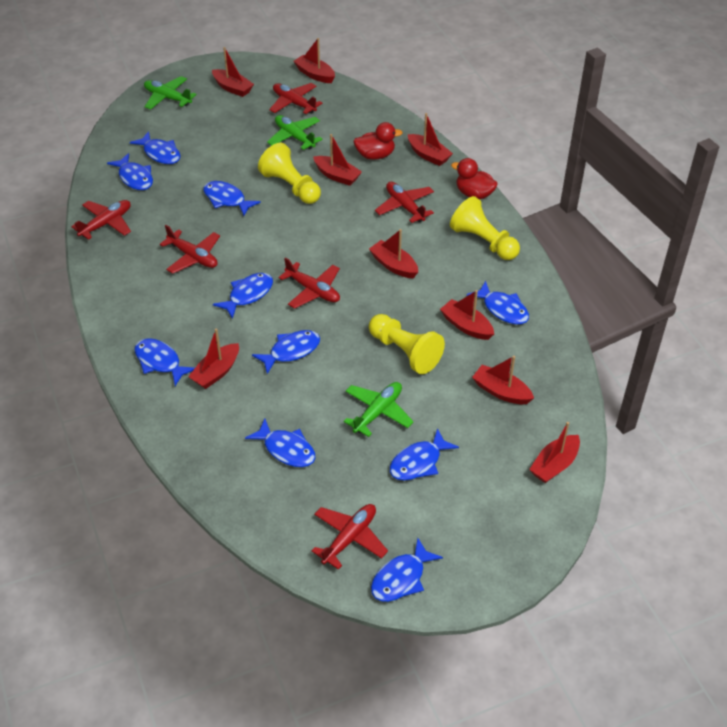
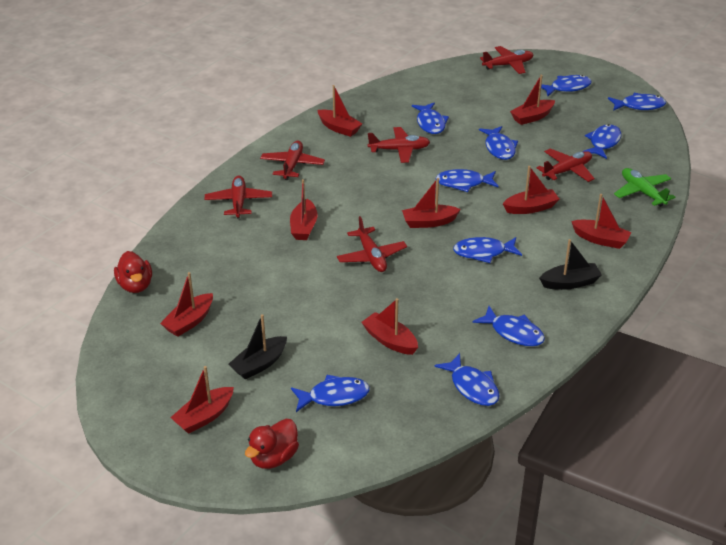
black boat: 0 -> 2
green plane: 3 -> 1
yellow pawn: 3 -> 0

